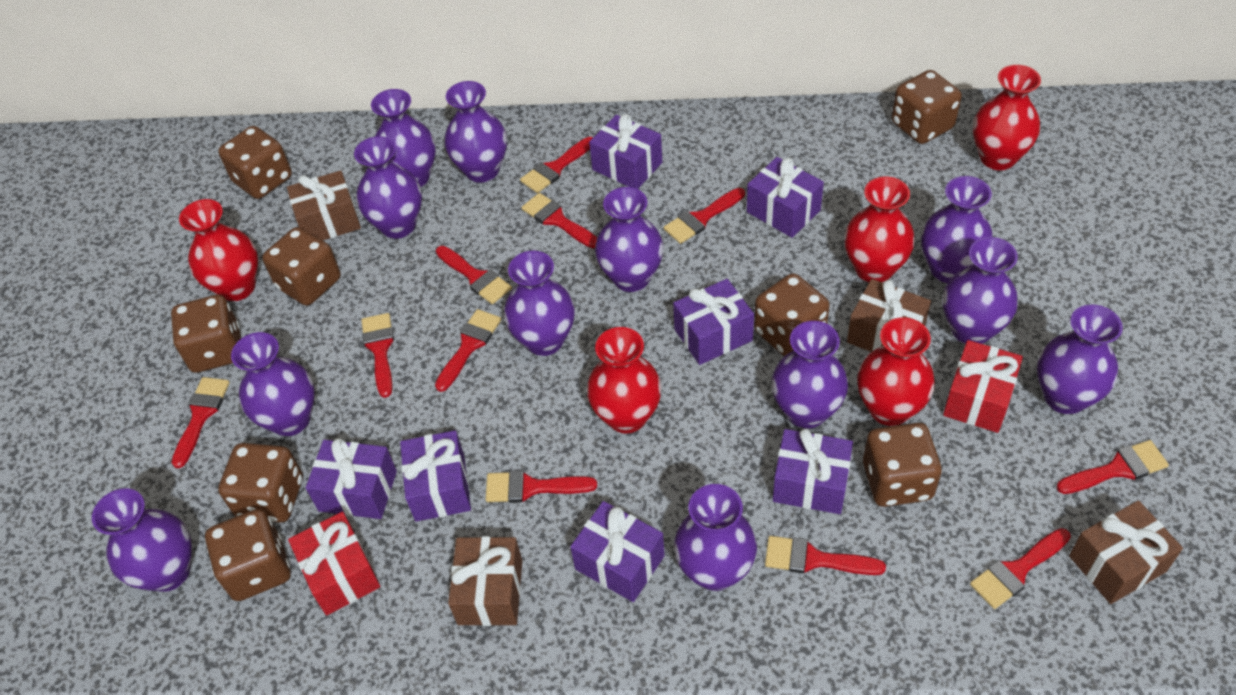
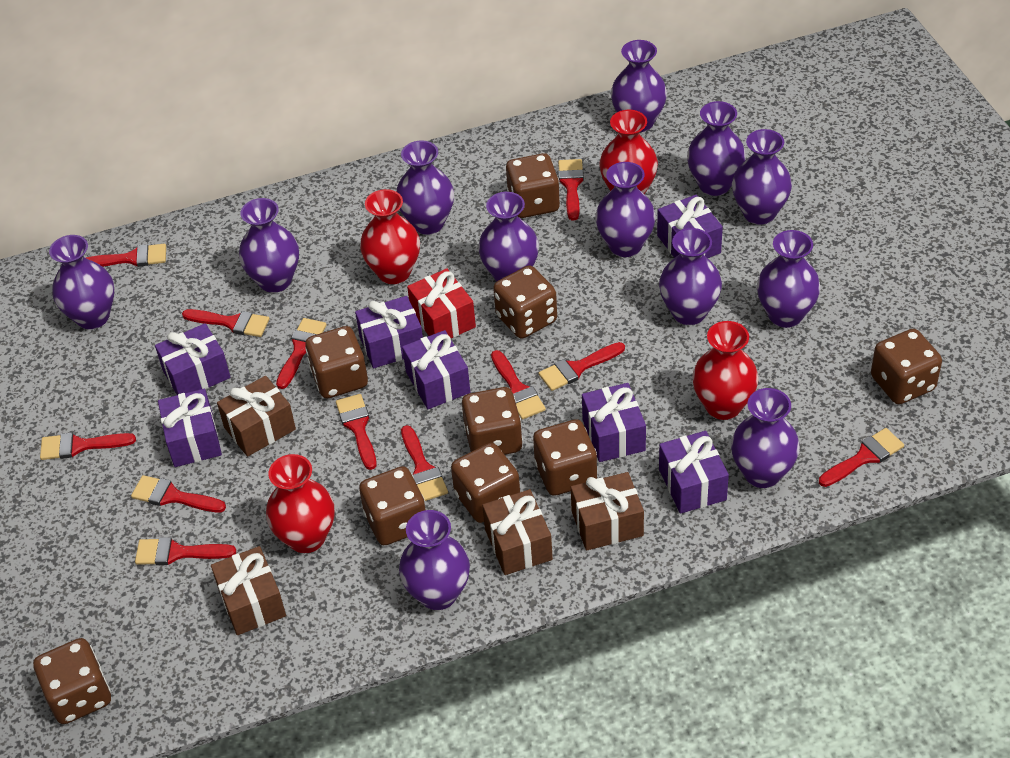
brown dice: 8 -> 9
red brush: 11 -> 12
red gift: 2 -> 1
red vase: 5 -> 4

